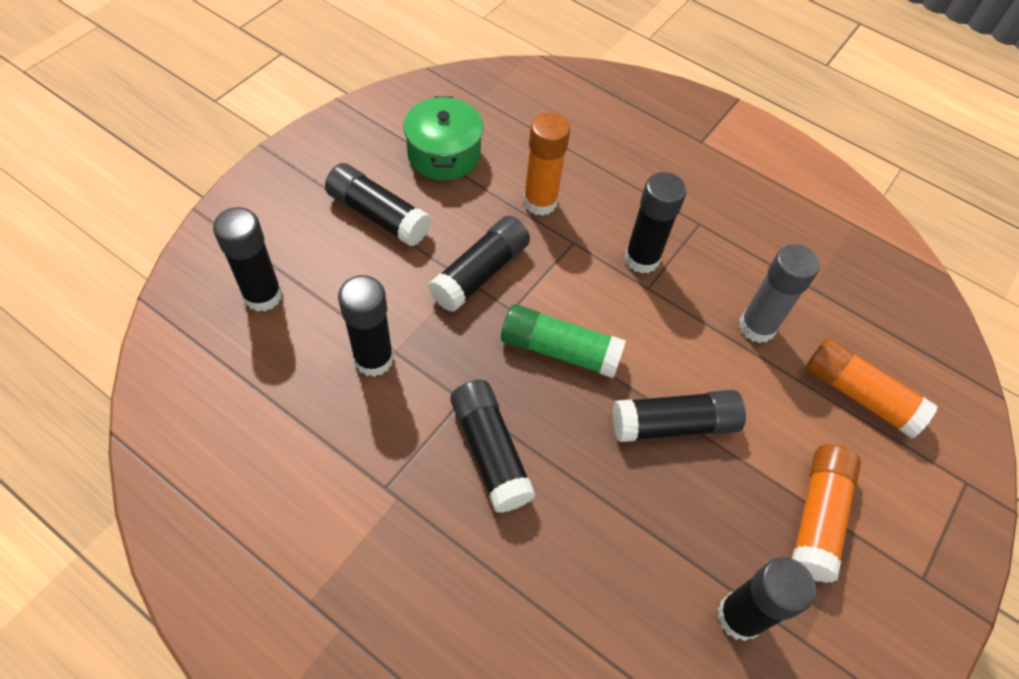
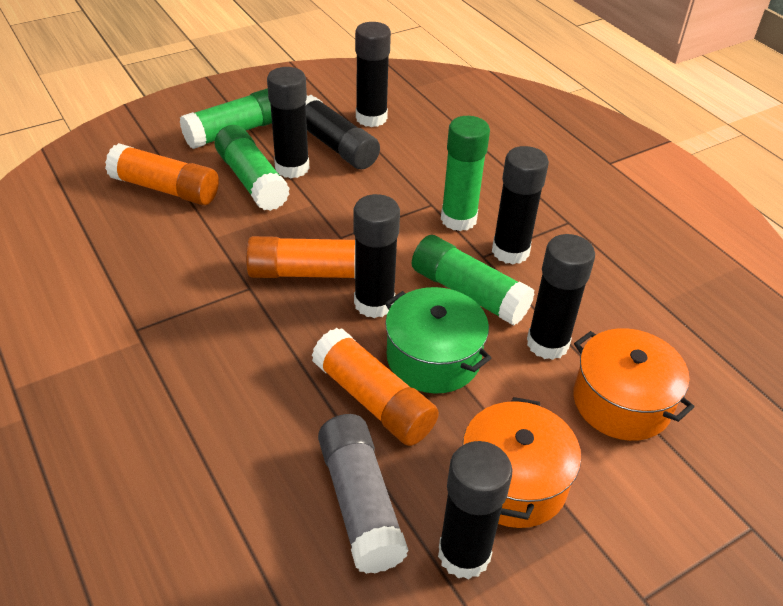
black glue stick: 8 -> 7
green glue stick: 1 -> 4
orange pot: 0 -> 2

